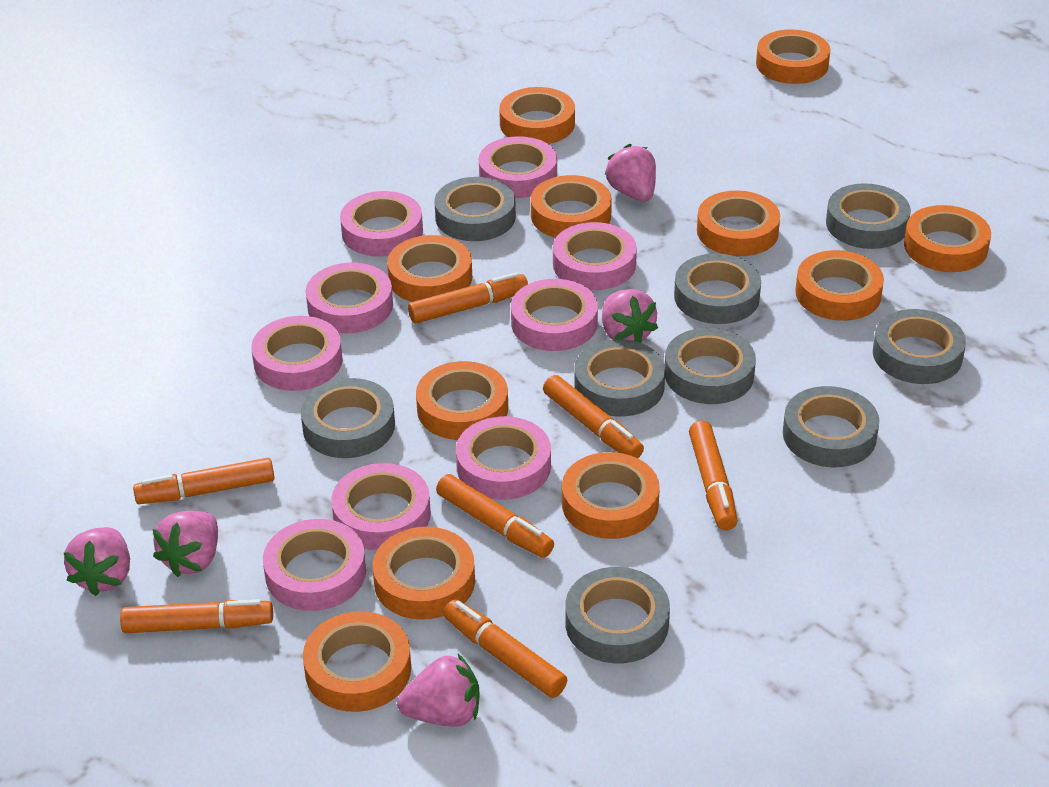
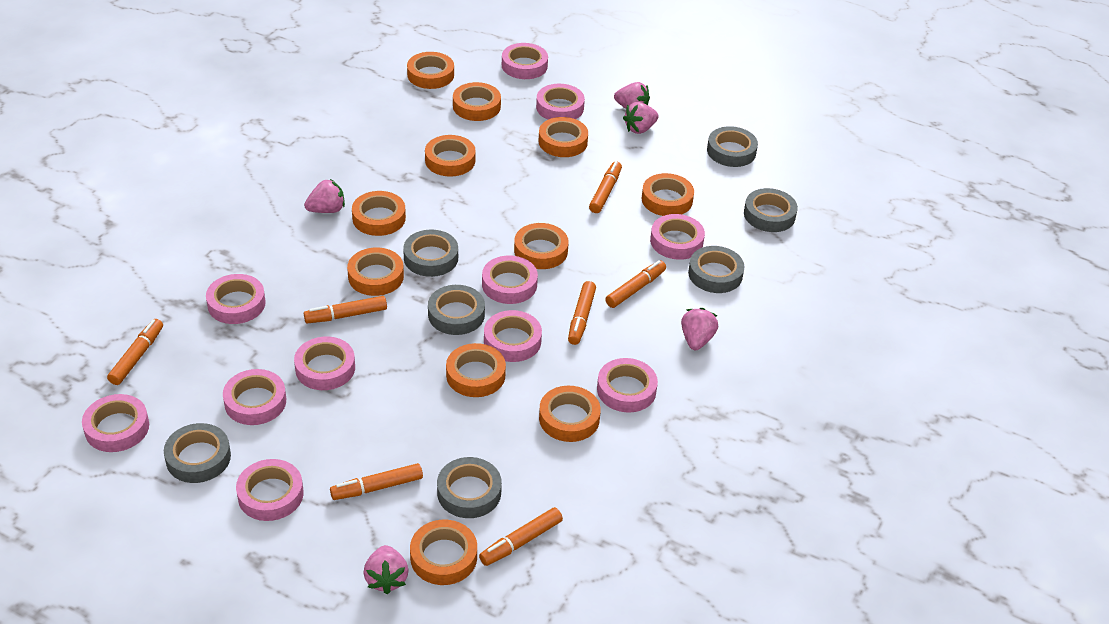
grey tape: 9 -> 7
pink tape: 9 -> 11

